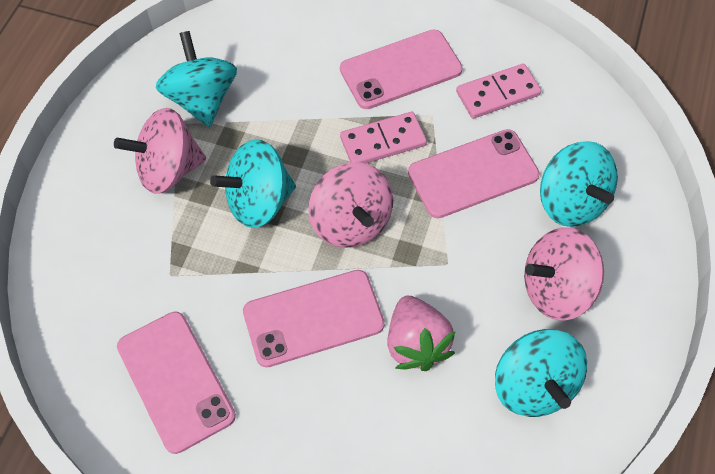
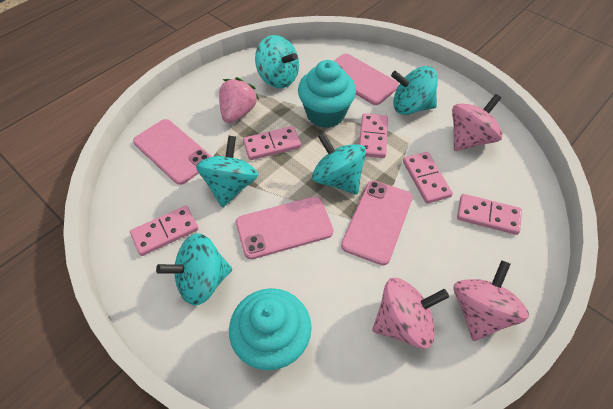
pink domino: 2 -> 5
turquoise cupcake: 0 -> 2
turquoise spinning top: 4 -> 5

